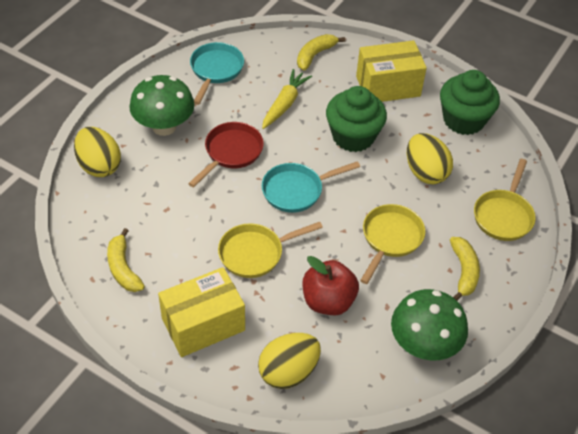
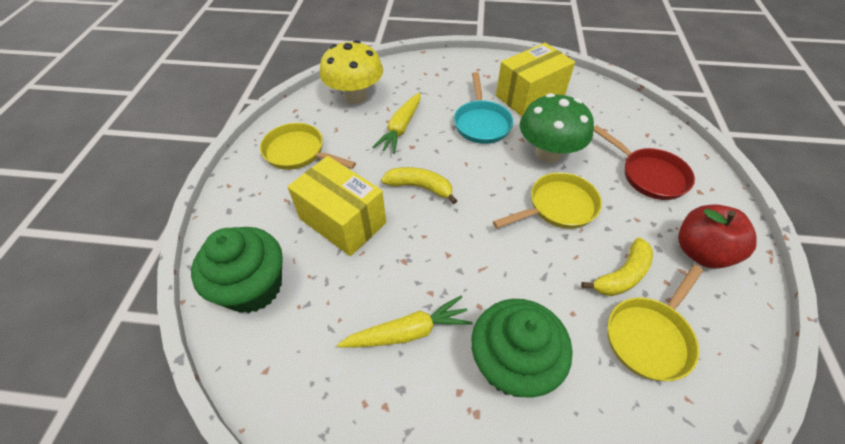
green mushroom: 2 -> 1
turquoise pan: 2 -> 1
yellow banana: 3 -> 2
yellow carrot: 1 -> 2
yellow egg: 3 -> 0
yellow mushroom: 0 -> 1

